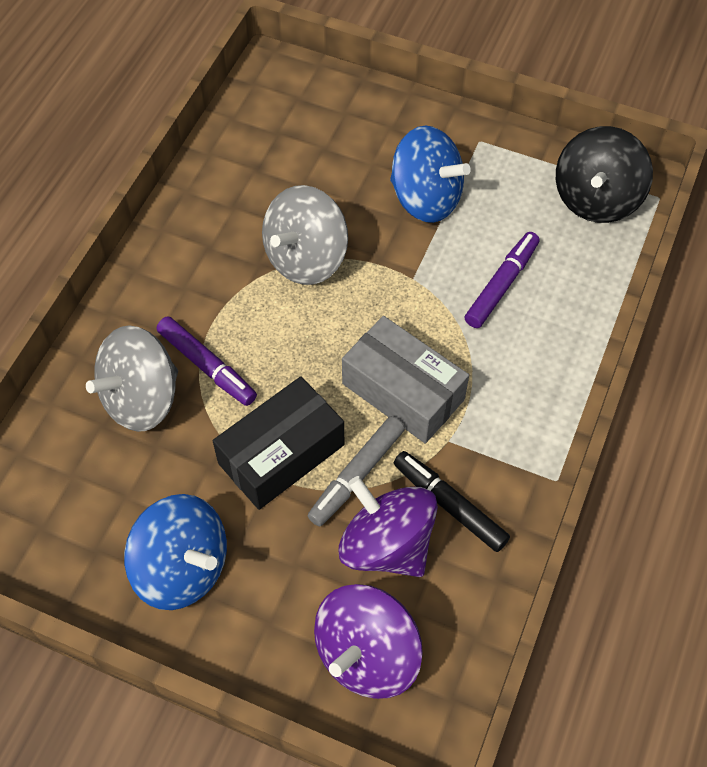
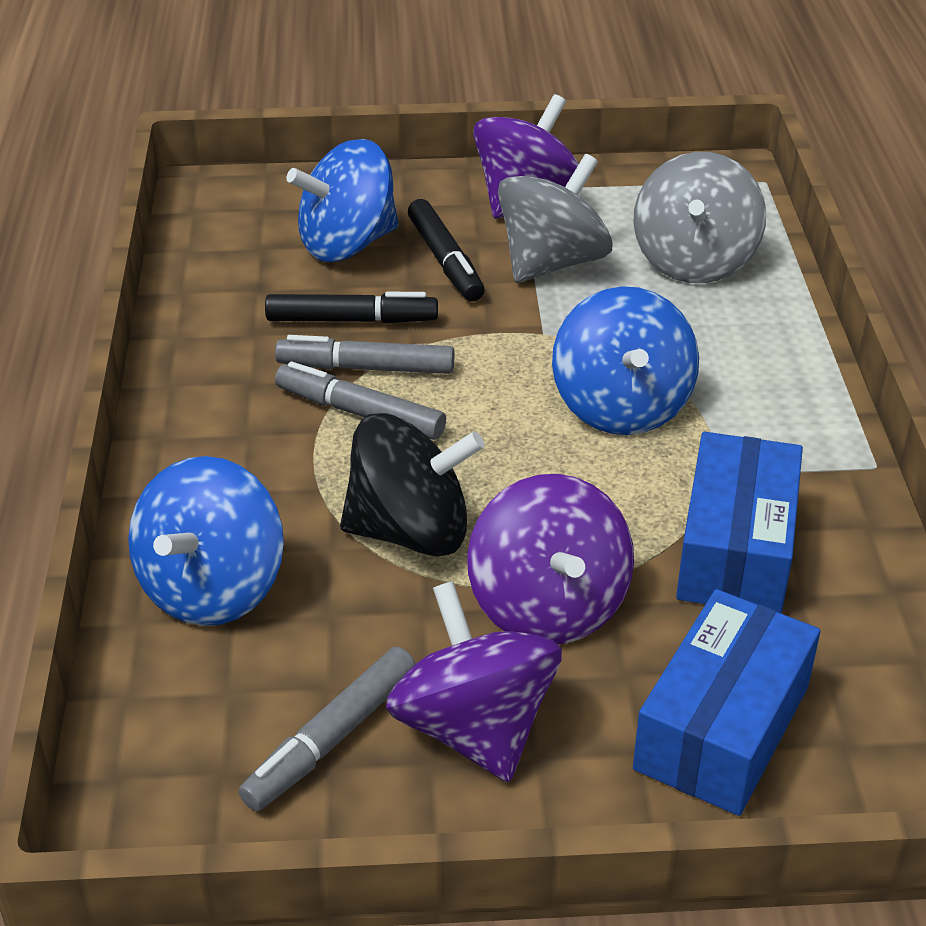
black box: 1 -> 0
black marker: 1 -> 2
blue box: 0 -> 2
blue spinning top: 2 -> 3
grey box: 1 -> 0
grey marker: 1 -> 3
purple marker: 2 -> 0
purple spinning top: 2 -> 3

